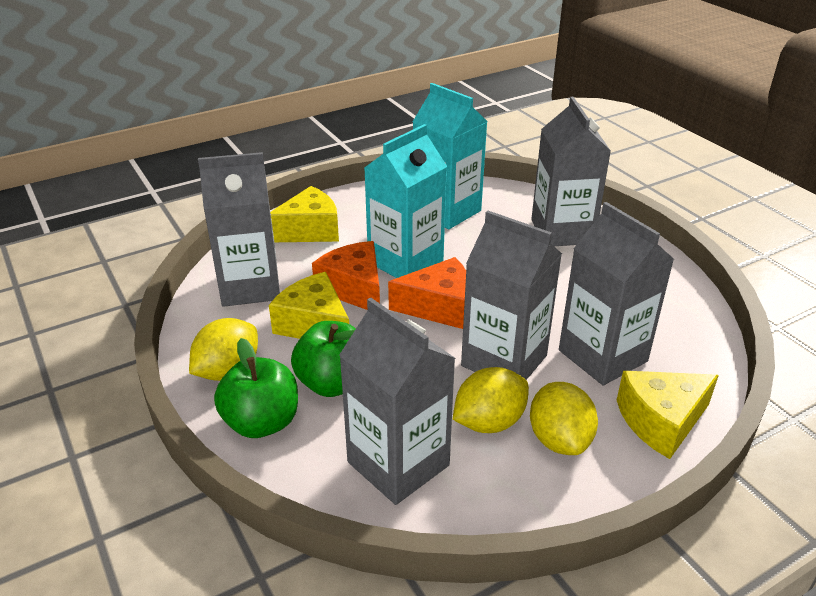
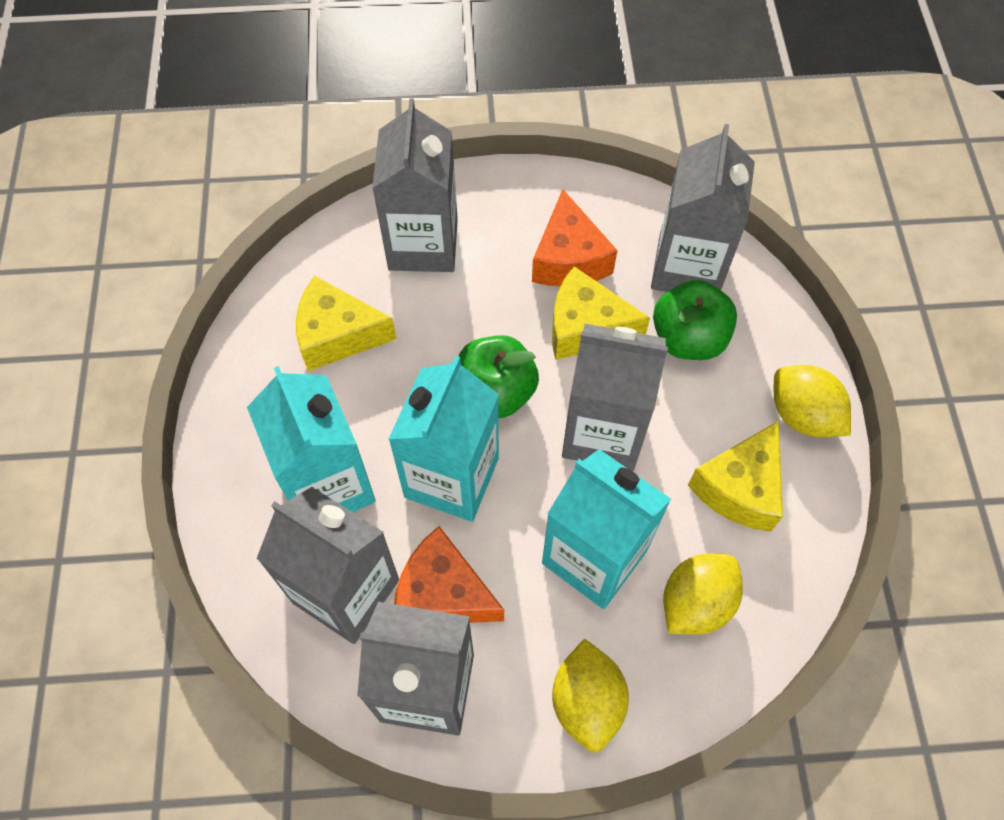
turquoise carton: 2 -> 3

